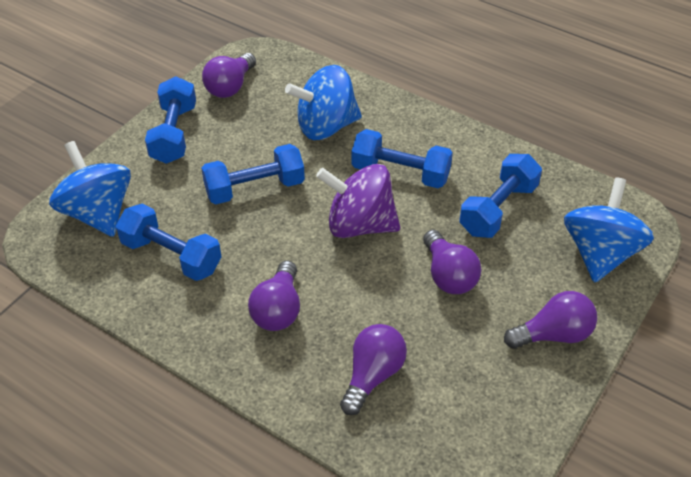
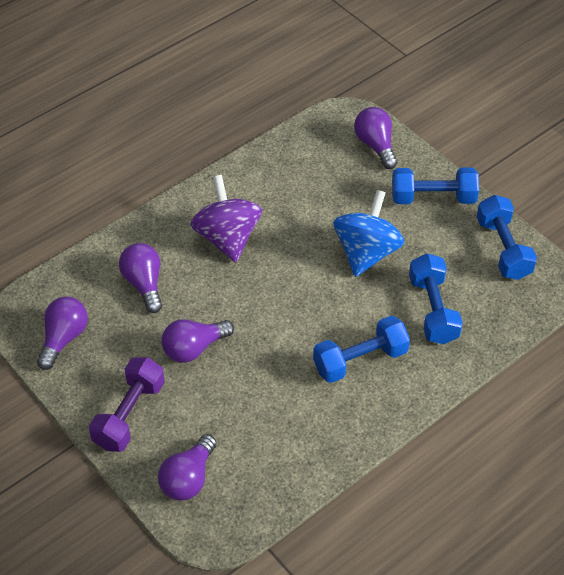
blue dumbbell: 5 -> 4
blue spinning top: 3 -> 1
purple dumbbell: 0 -> 1

